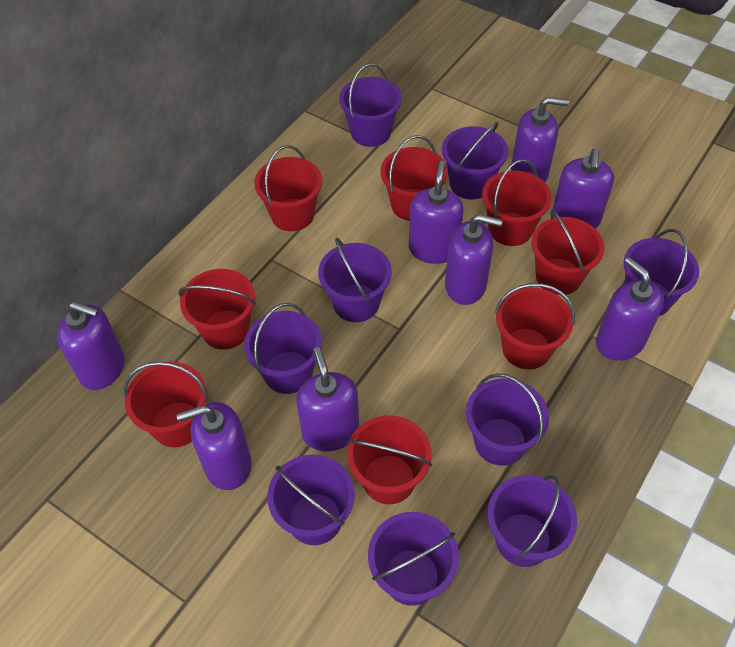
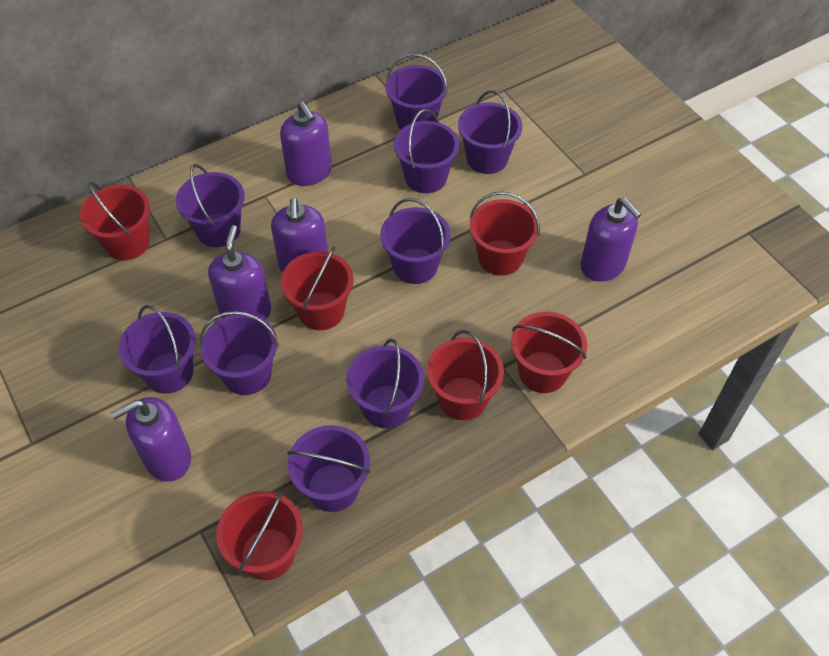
purple soap dispenser: 8 -> 5
red bucket: 8 -> 6

